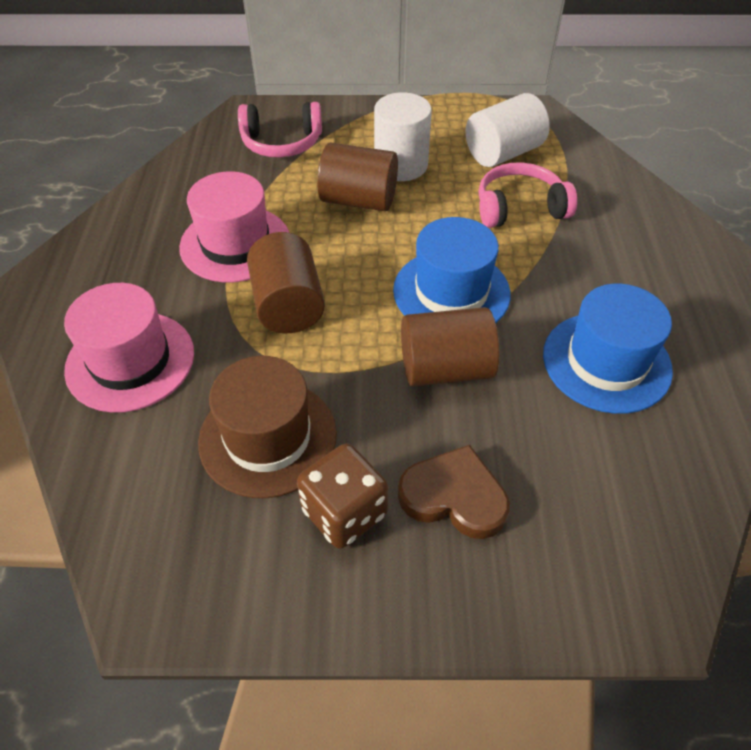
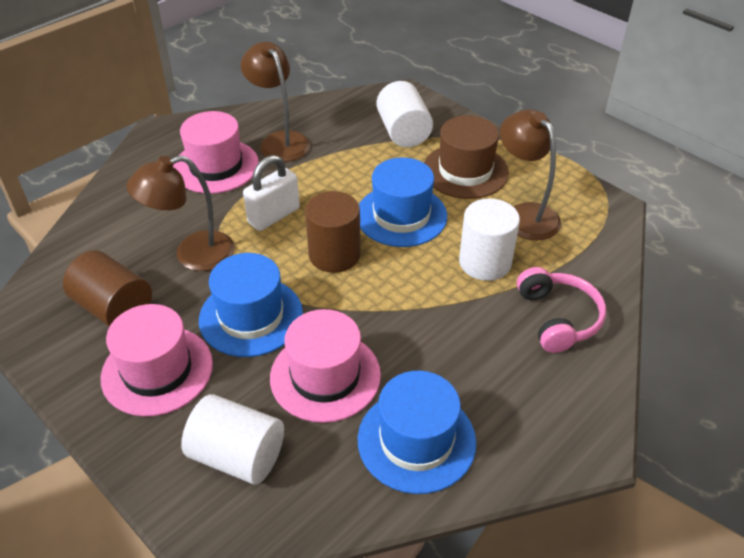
blue hat: 2 -> 3
brown cylinder: 3 -> 2
brown dice: 1 -> 0
brown heart: 1 -> 0
brown lamp: 0 -> 3
pink hat: 2 -> 3
pink headphones: 2 -> 1
white cylinder: 2 -> 3
white padlock: 0 -> 1

